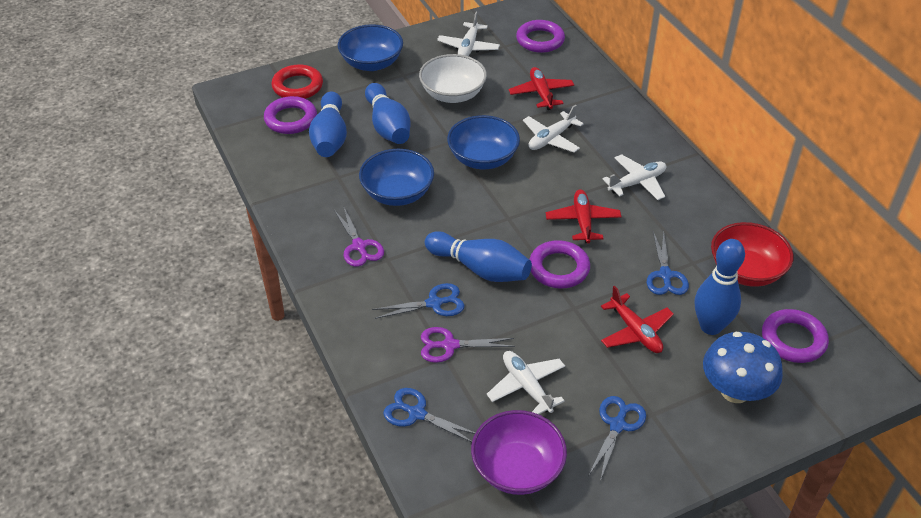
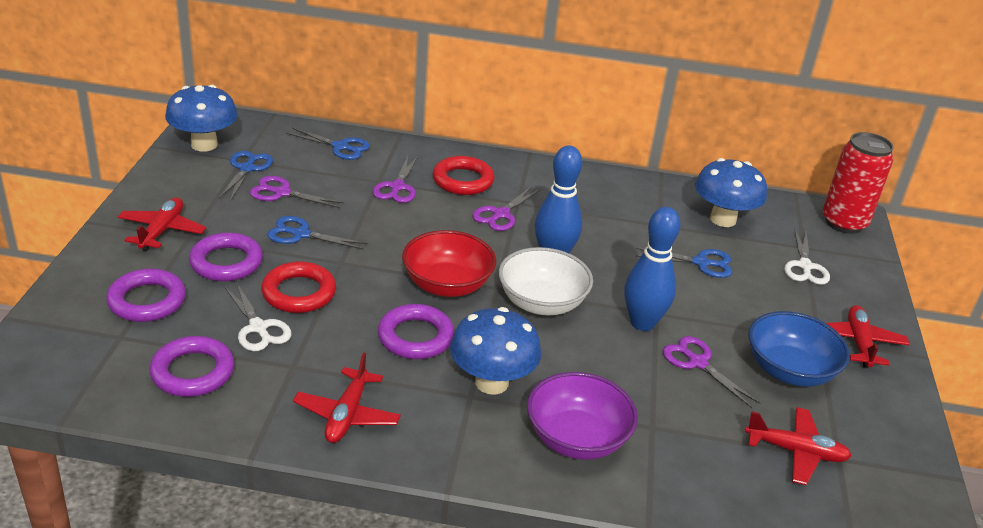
blue bowl: 3 -> 1
blue bowling pin: 4 -> 2
blue mushroom: 1 -> 3
purple scissors: 2 -> 4
red can: 0 -> 1
red plane: 3 -> 4
red ring: 1 -> 2
white plane: 4 -> 0
white scissors: 0 -> 2

